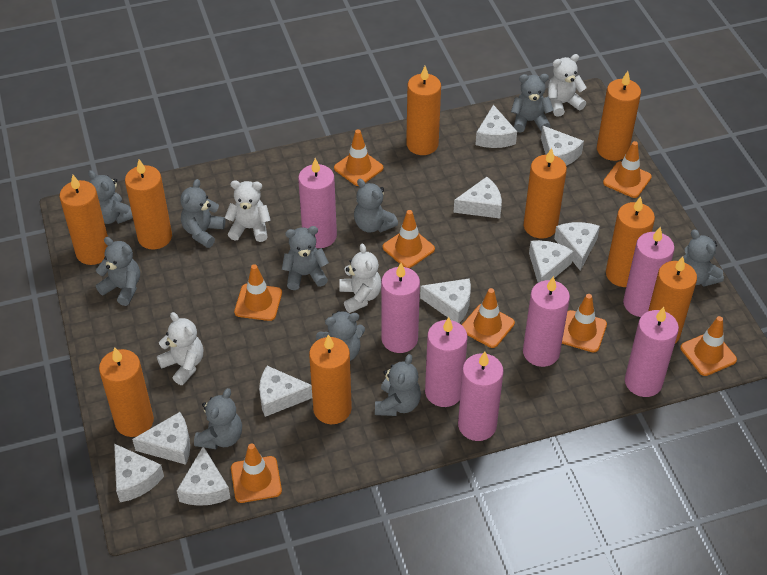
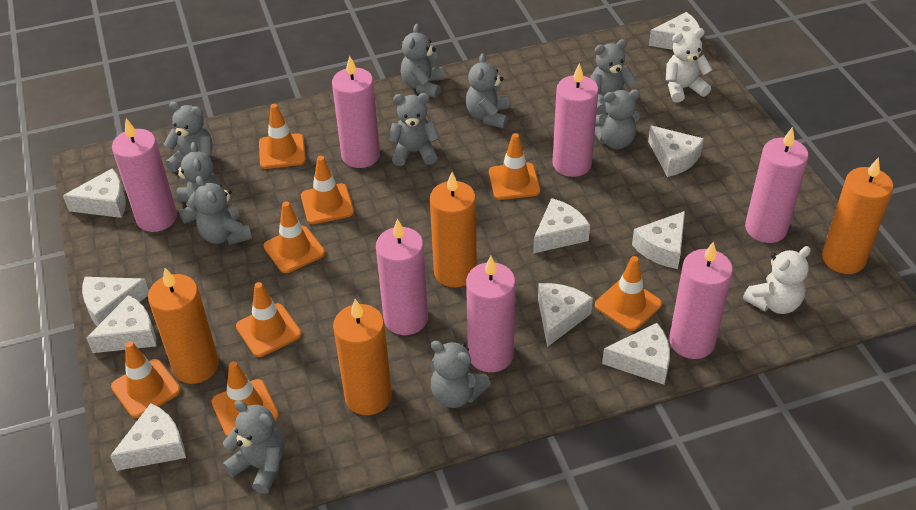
orange candle: 9 -> 4
white teddy bear: 4 -> 2

